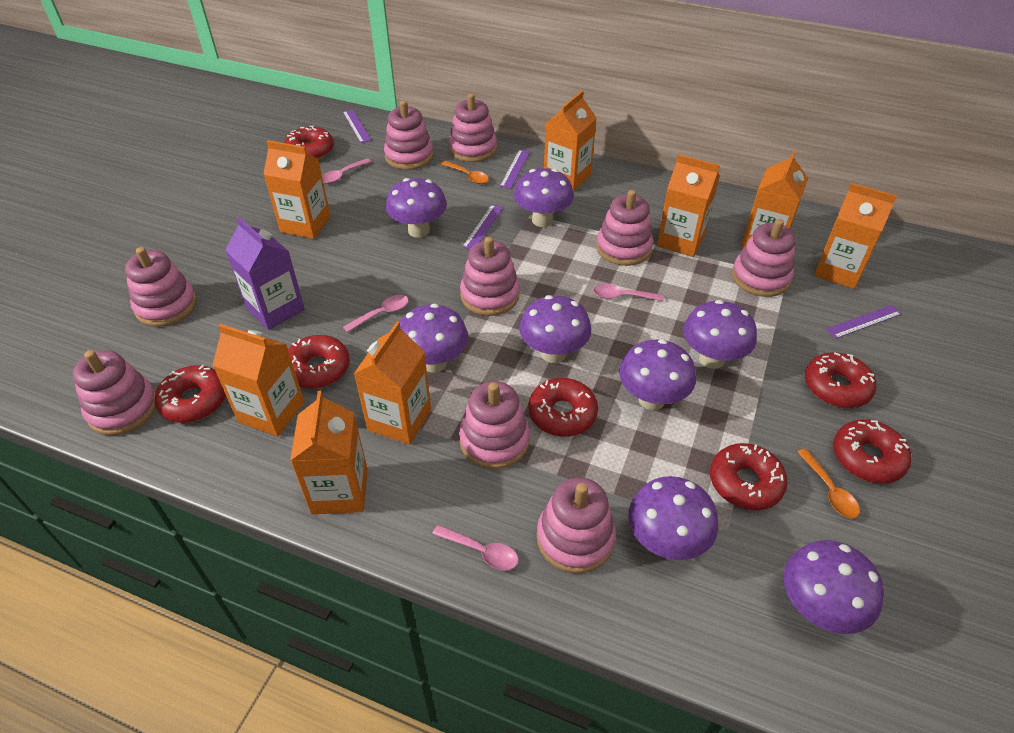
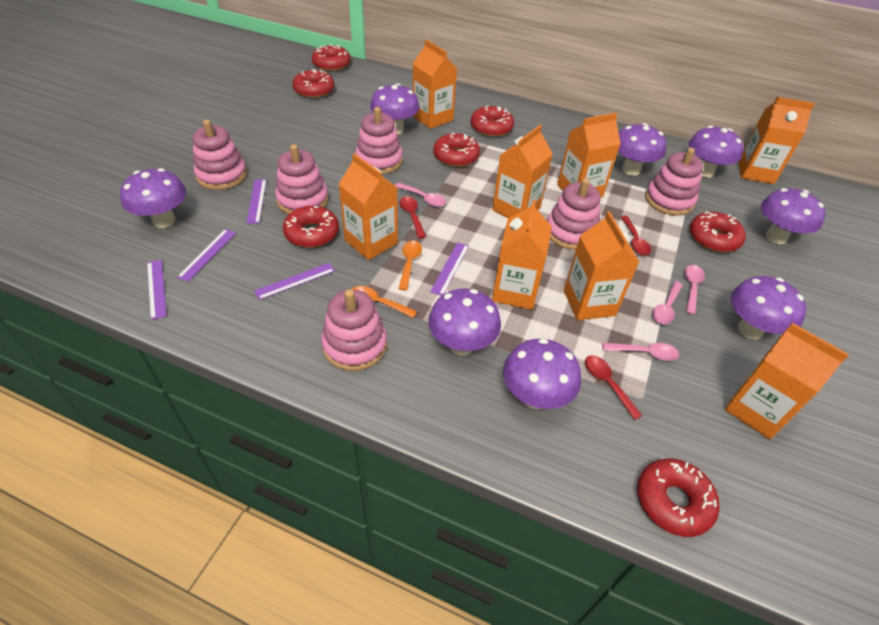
pink stacking toy: 9 -> 6
purple carton: 1 -> 0
purple ruler: 4 -> 5
red spoon: 0 -> 3

